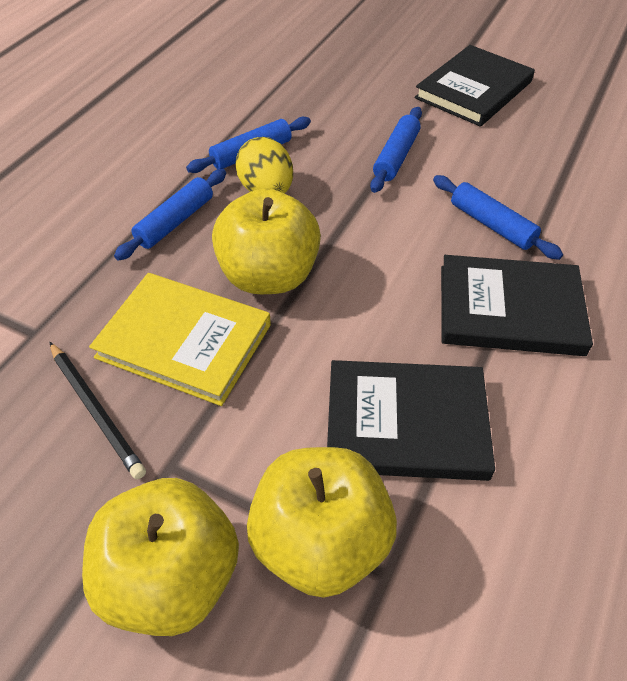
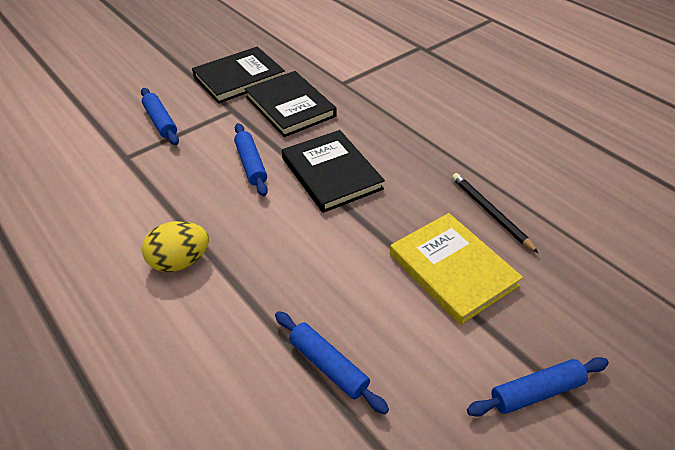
yellow apple: 3 -> 0

